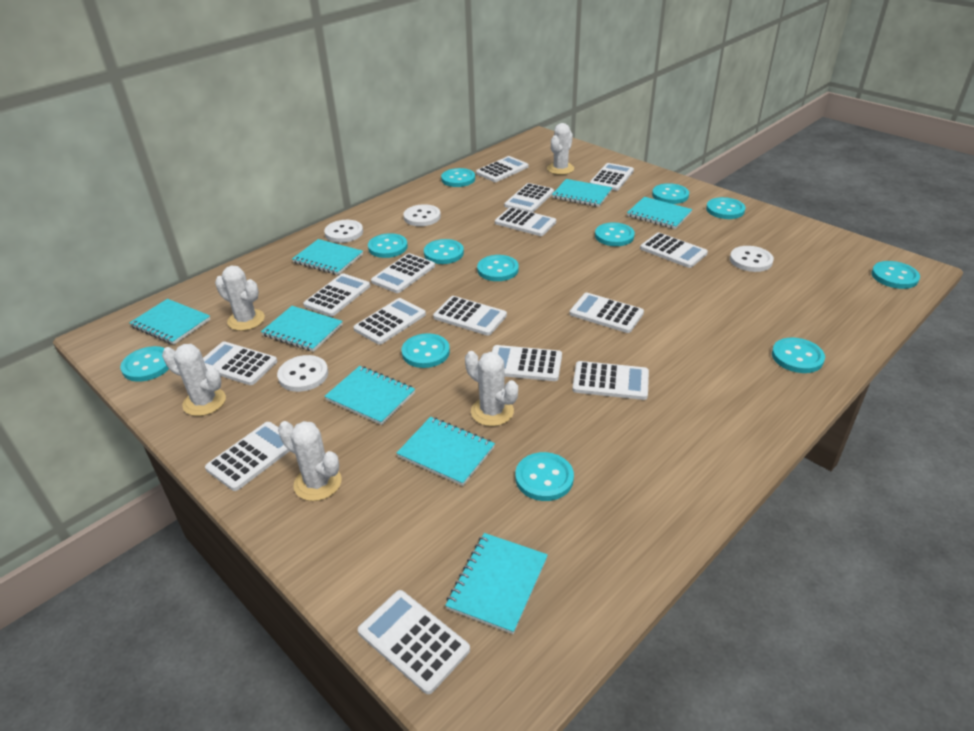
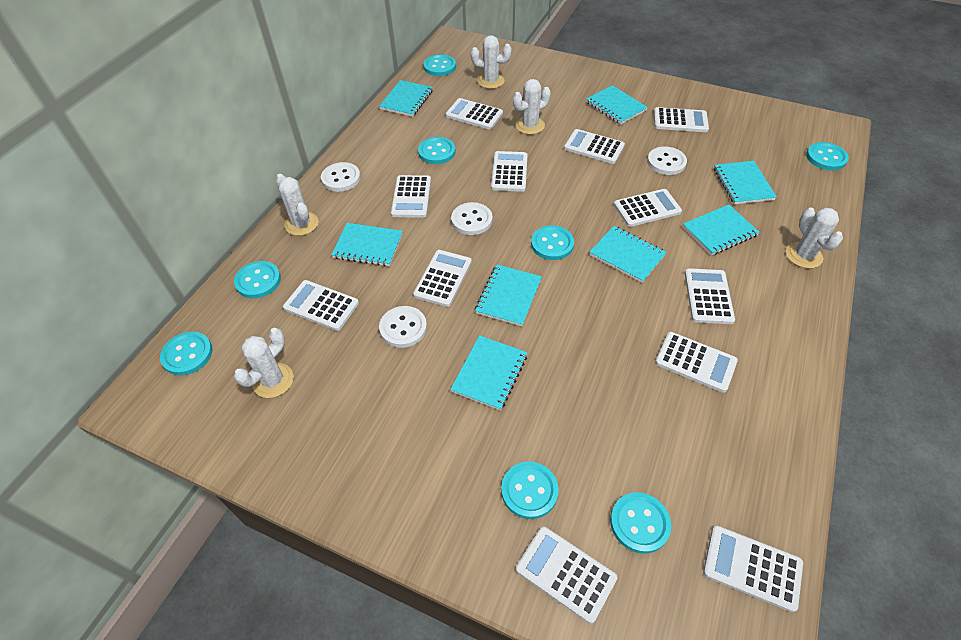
turquoise button: 12 -> 8
white calculator: 15 -> 12

